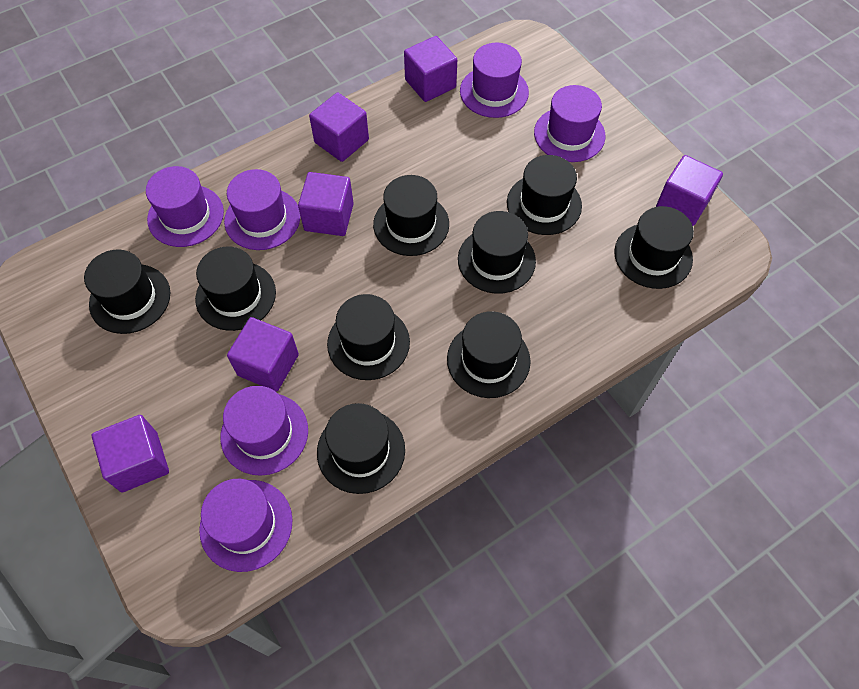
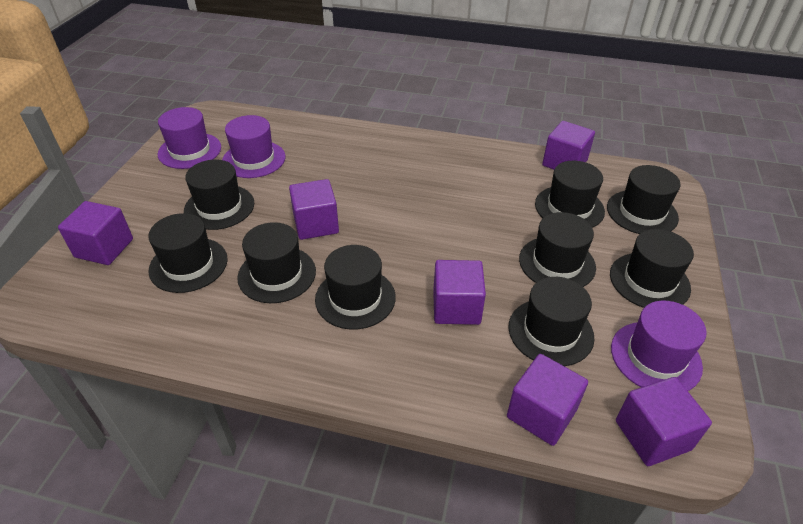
purple hat: 6 -> 3

